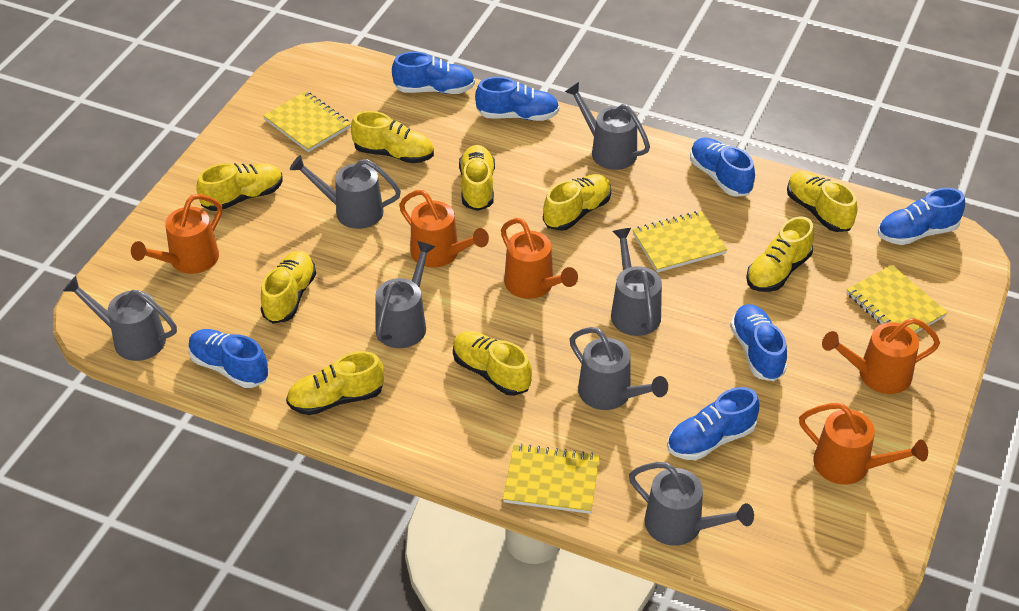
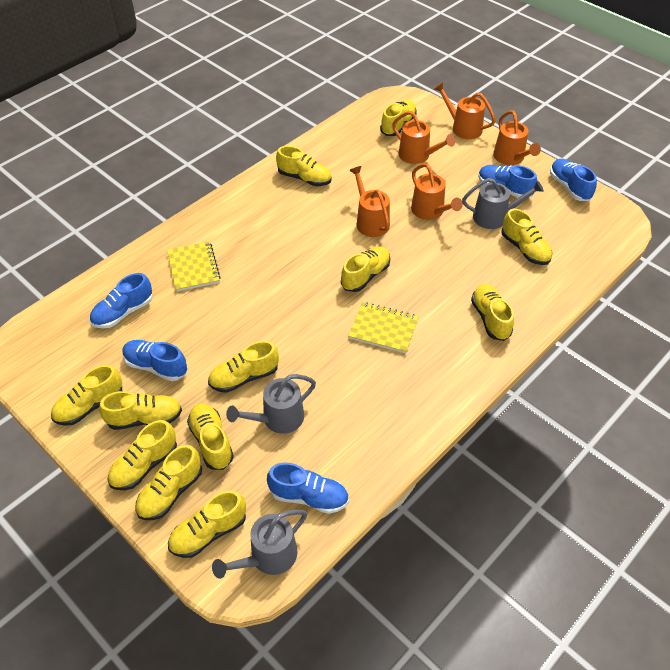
blue shoe: 7 -> 5
grey watering can: 7 -> 3
yellow notebook: 4 -> 2
yellow shoe: 9 -> 12

